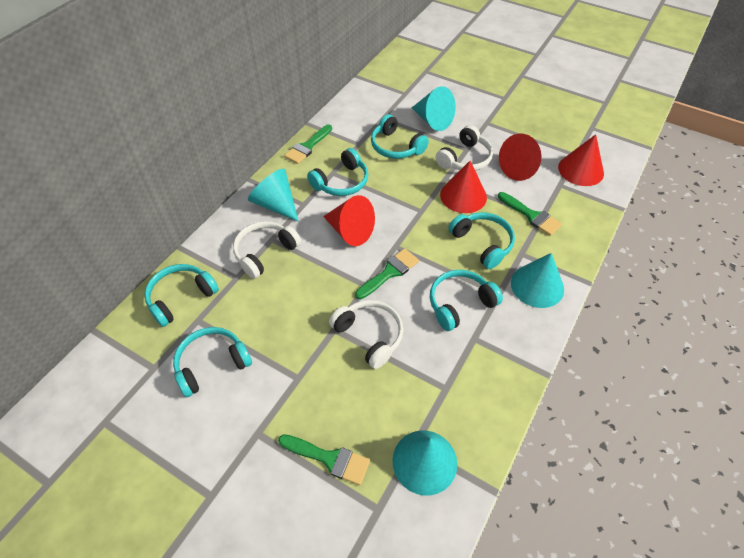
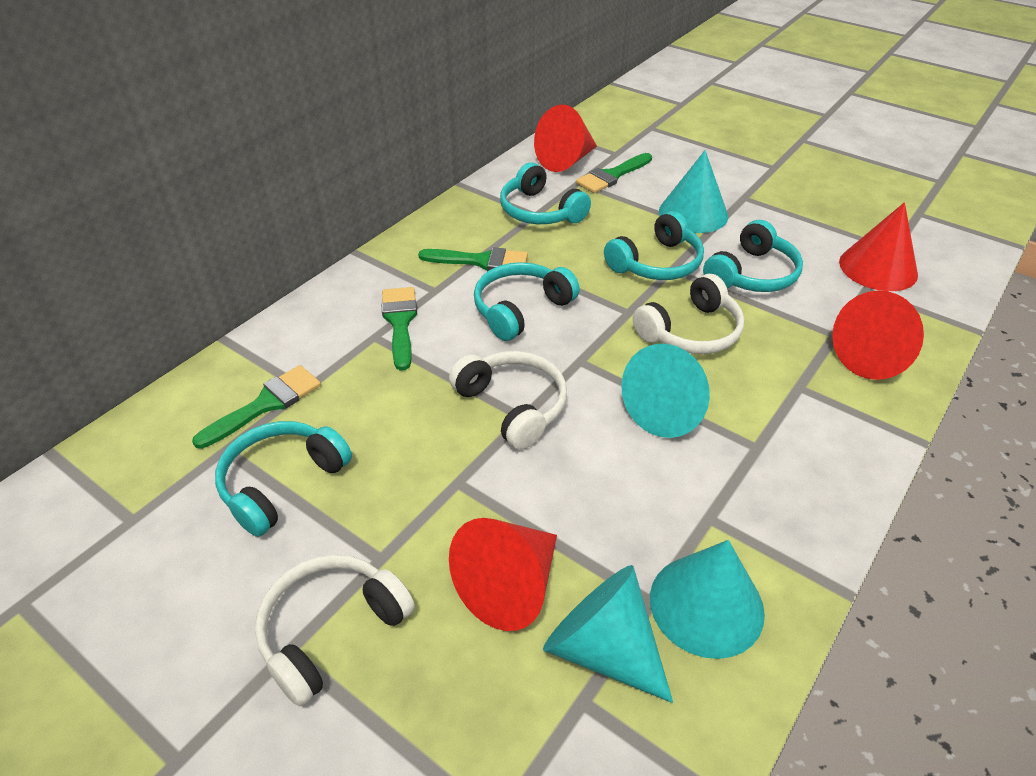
turquoise headphones: 6 -> 5

